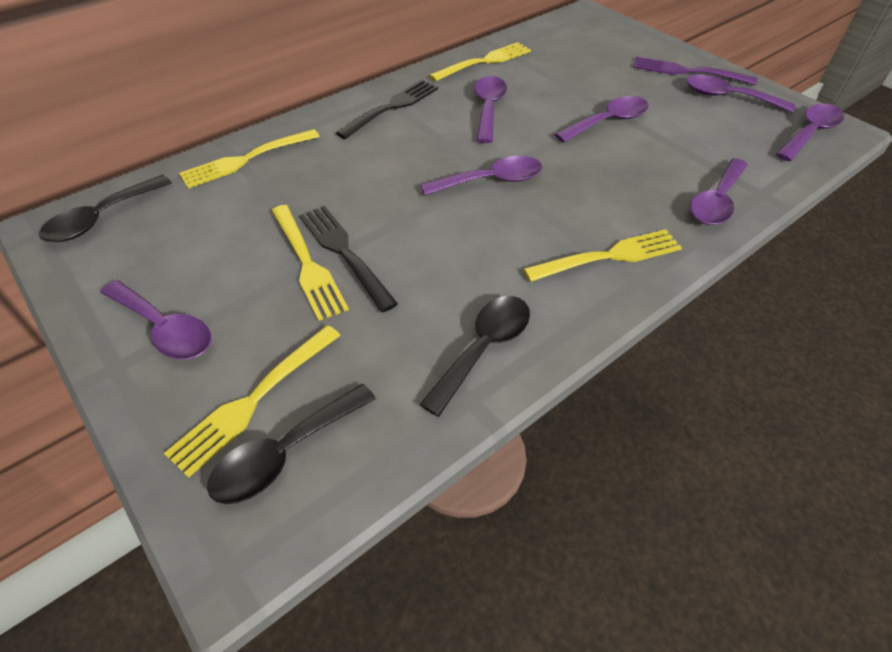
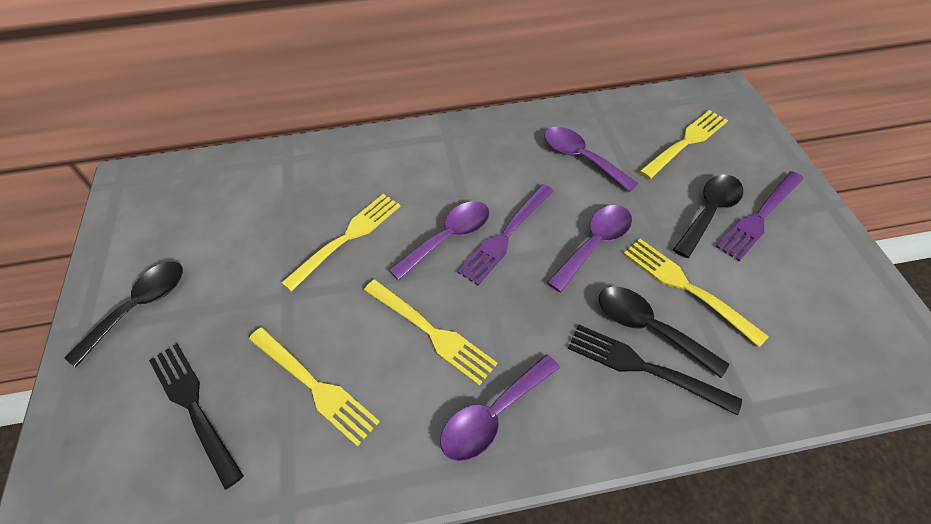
purple fork: 1 -> 2
purple spoon: 7 -> 4

